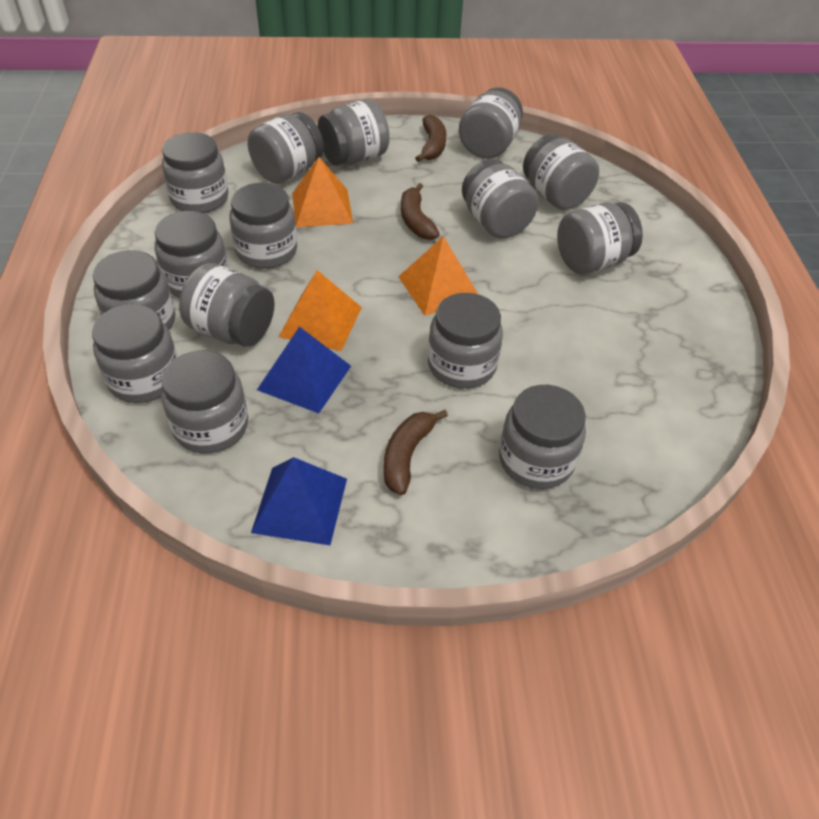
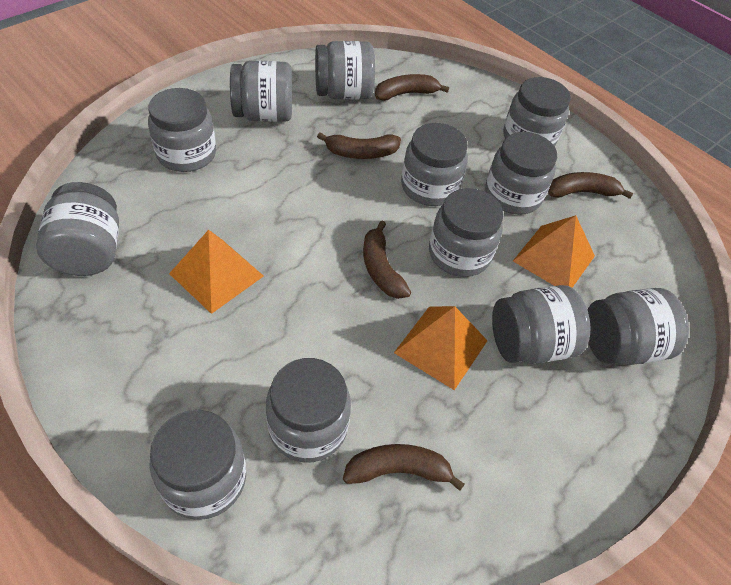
blue pyramid: 2 -> 0
brown banana: 3 -> 5
grey jar: 15 -> 12

